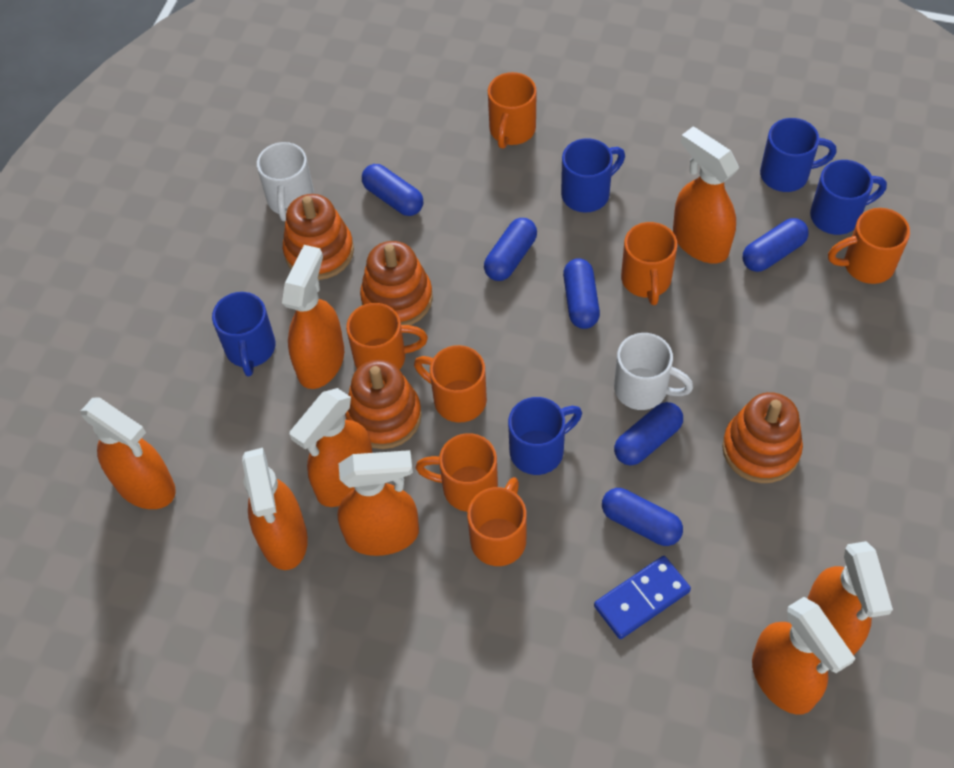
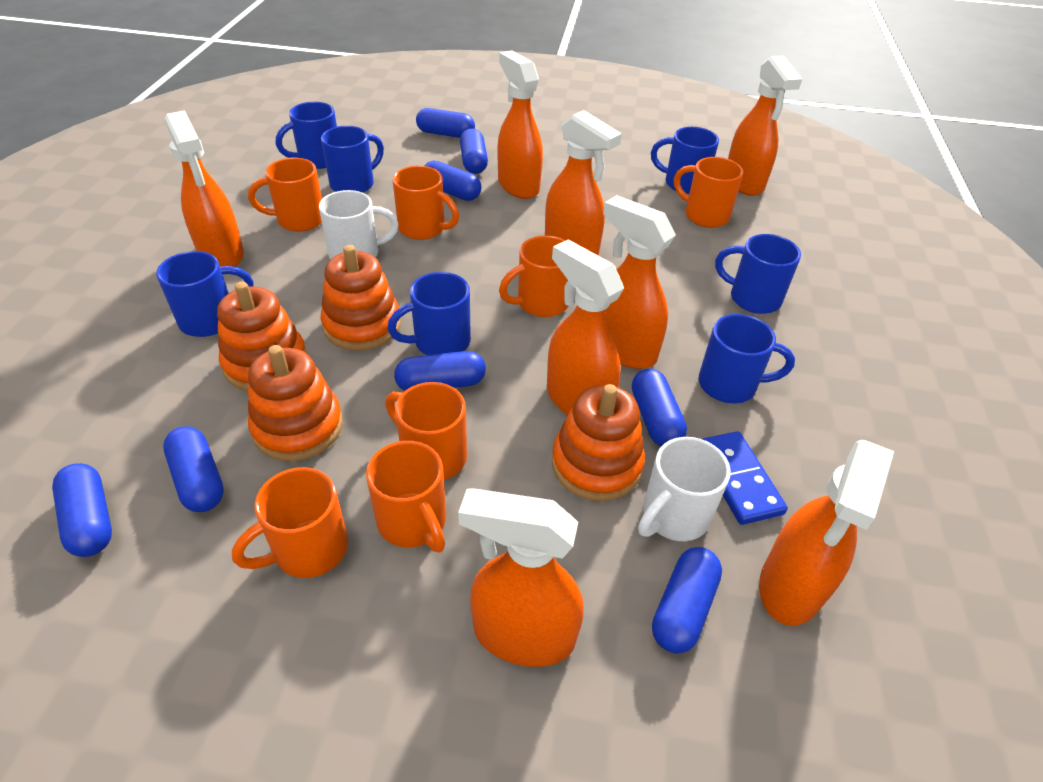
blue capsule: 6 -> 8
blue mug: 5 -> 7

